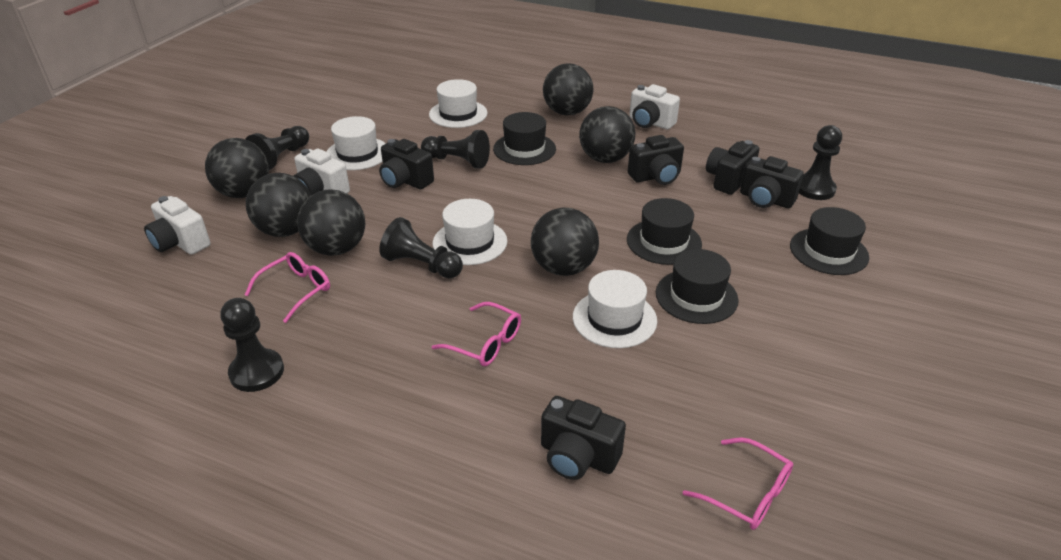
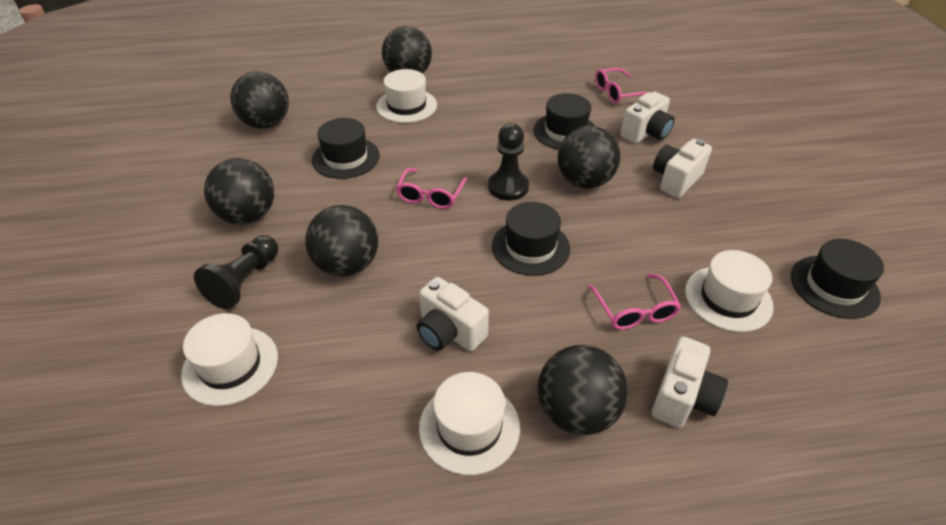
black camera: 5 -> 0
black pawn: 5 -> 2
white camera: 3 -> 4

